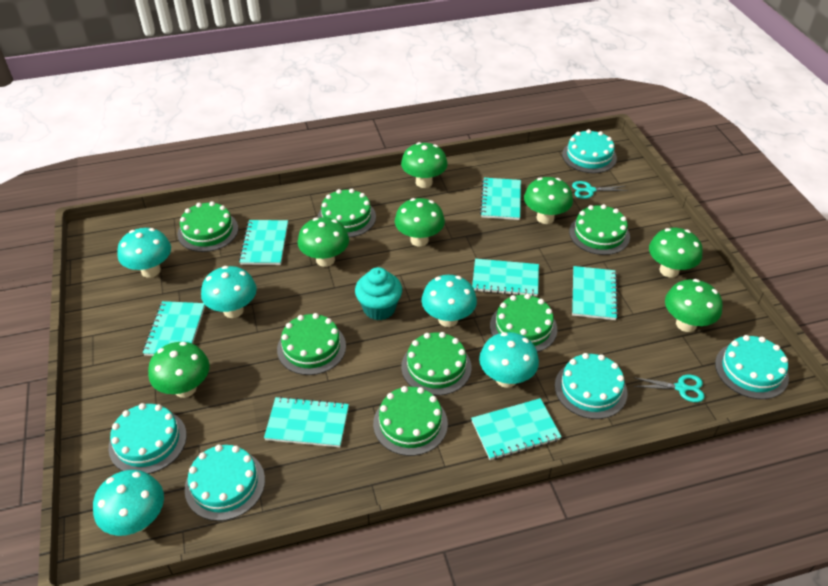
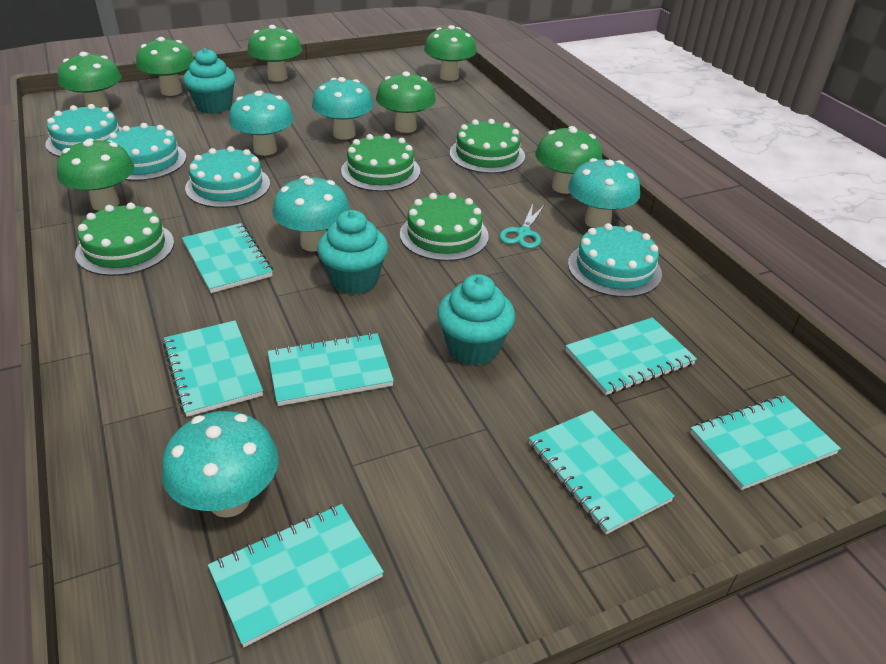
green cake: 7 -> 4
turquoise cake: 5 -> 4
turquoise cupcake: 1 -> 3
turquoise scissors: 2 -> 1

